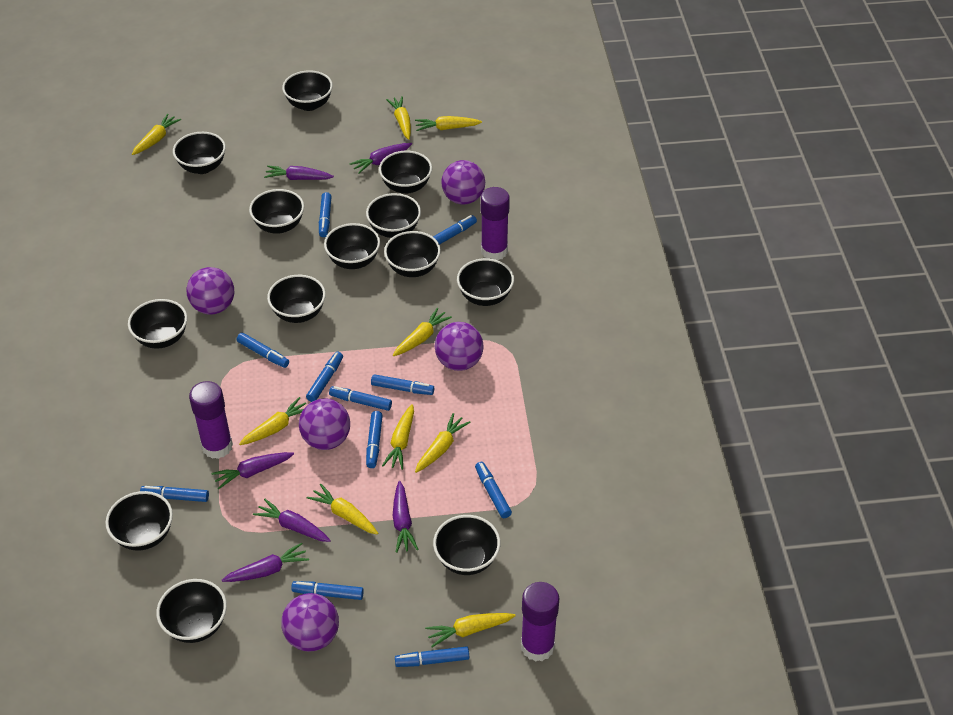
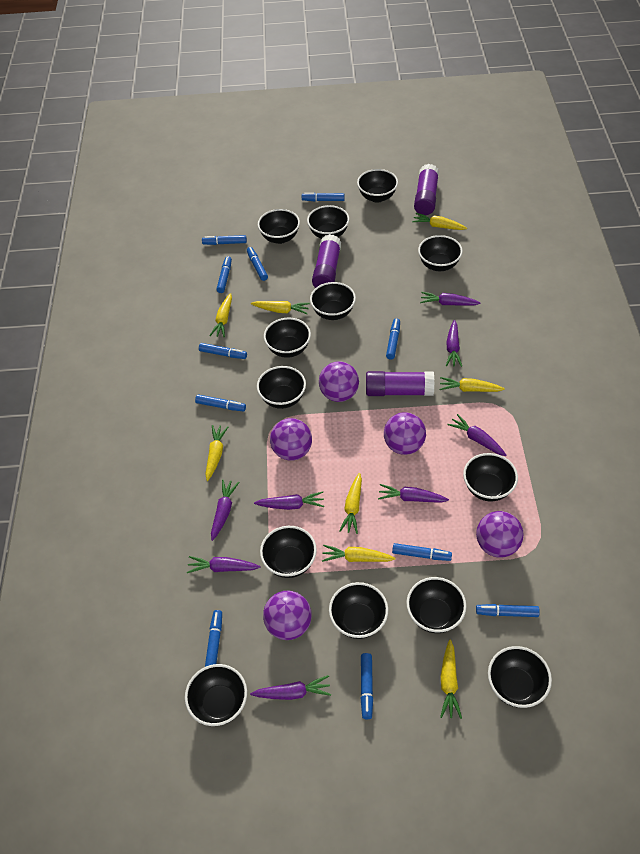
purple carrot: 6 -> 8
yellow carrot: 9 -> 8

